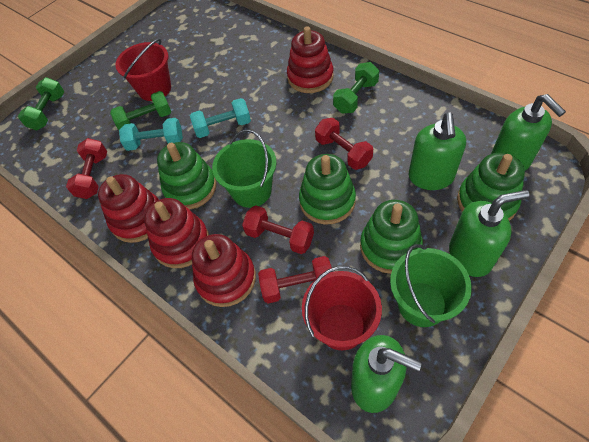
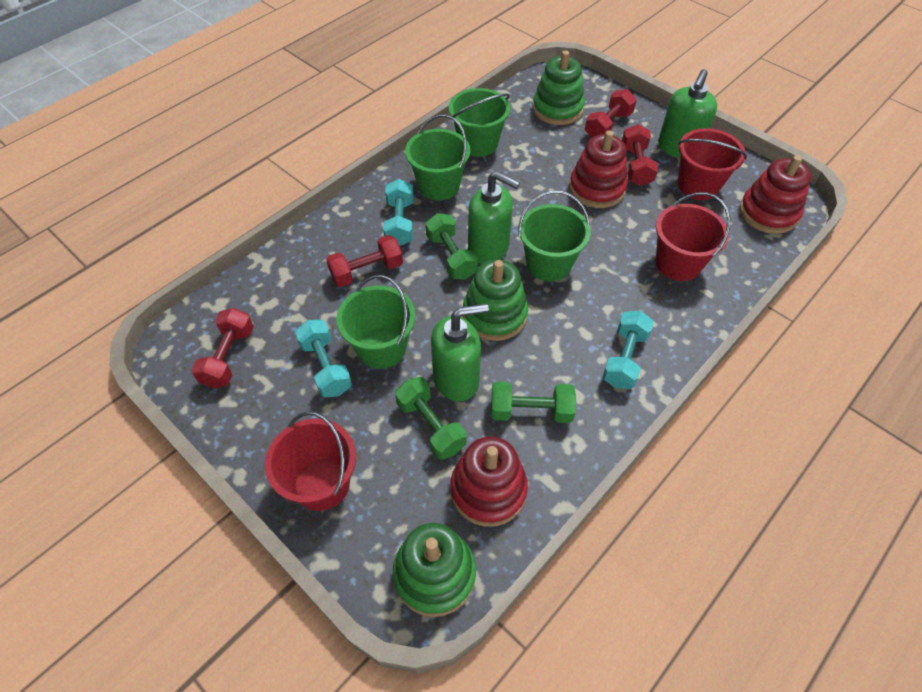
green bucket: 2 -> 4
green soap dispenser: 4 -> 3
green stacking toy: 4 -> 3
red bucket: 2 -> 3
red stacking toy: 4 -> 3
turquoise dumbbell: 2 -> 3

